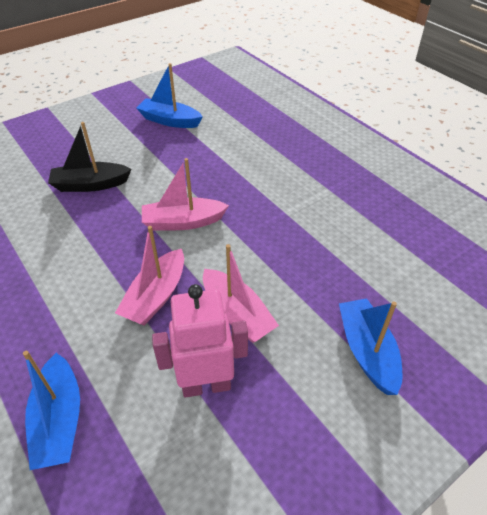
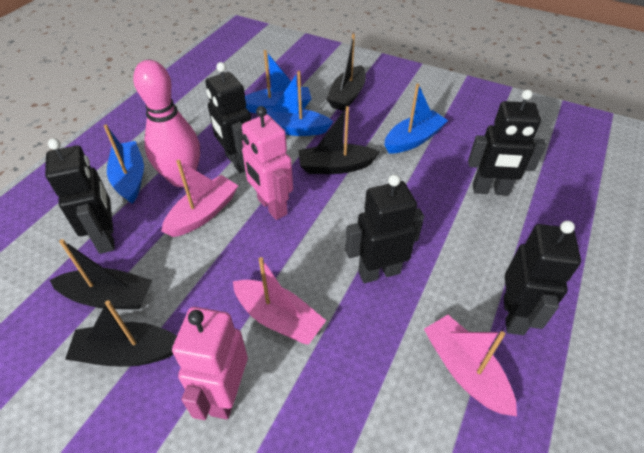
black boat: 1 -> 4
black robot: 0 -> 5
blue boat: 3 -> 4
pink bowling pin: 0 -> 1
pink robot: 1 -> 2

